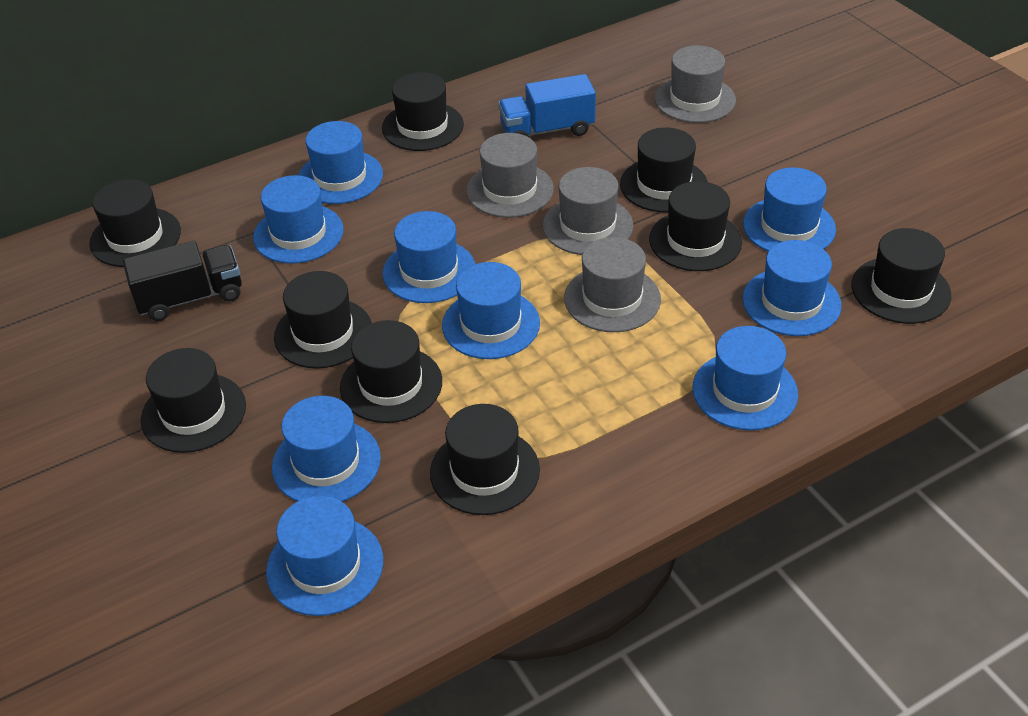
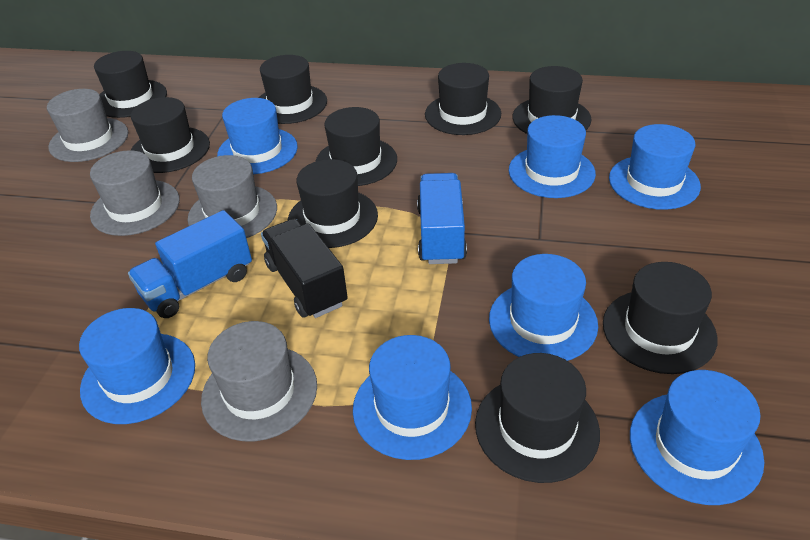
blue hat: 9 -> 7
blue truck: 1 -> 2

